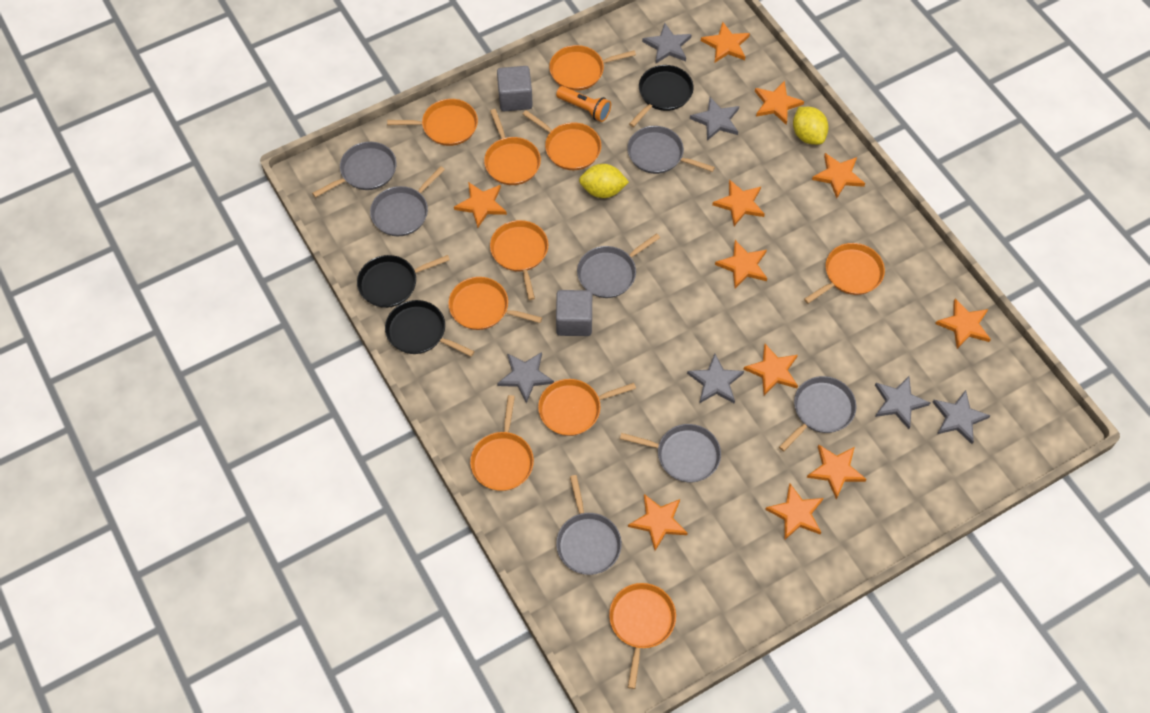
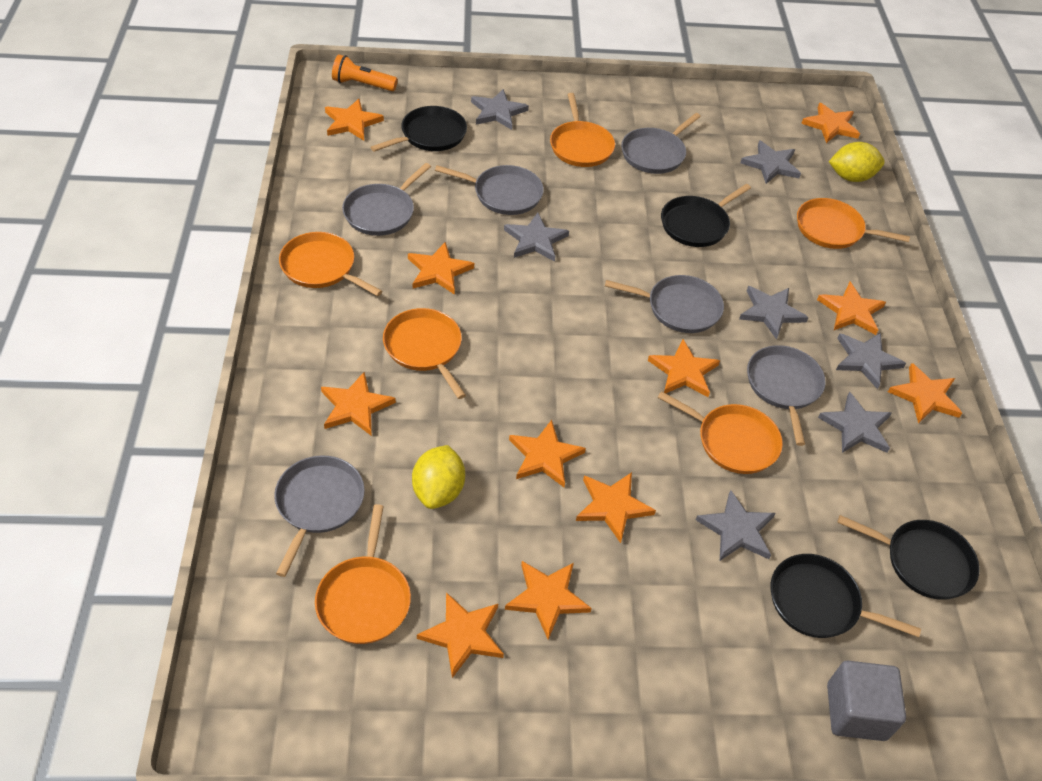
black pan: 3 -> 4
grey cube: 2 -> 1
grey pan: 7 -> 6
grey star: 6 -> 7
orange pan: 10 -> 6

